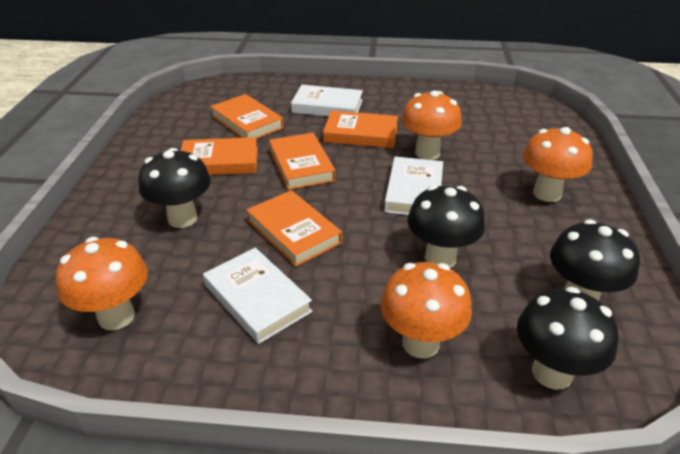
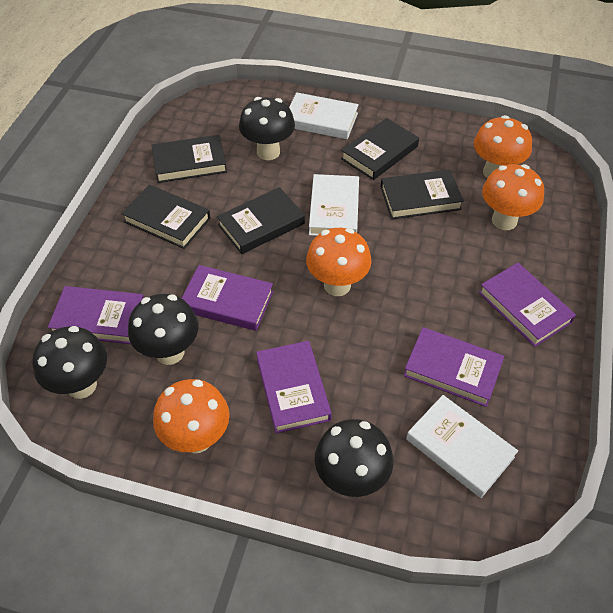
black book: 0 -> 5
orange book: 5 -> 0
purple book: 0 -> 5

